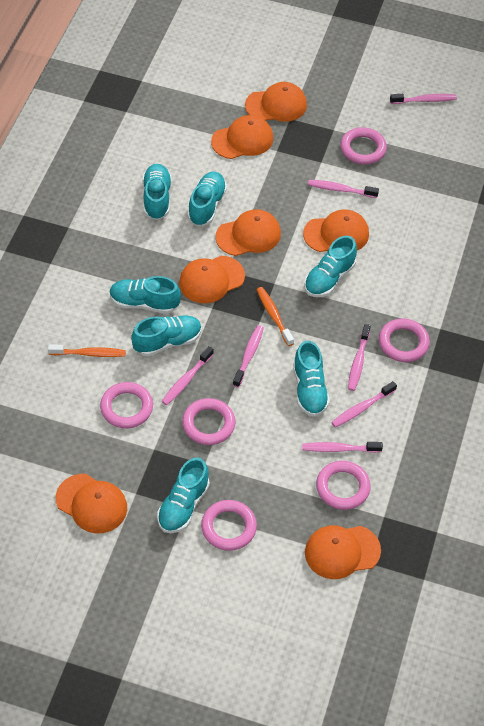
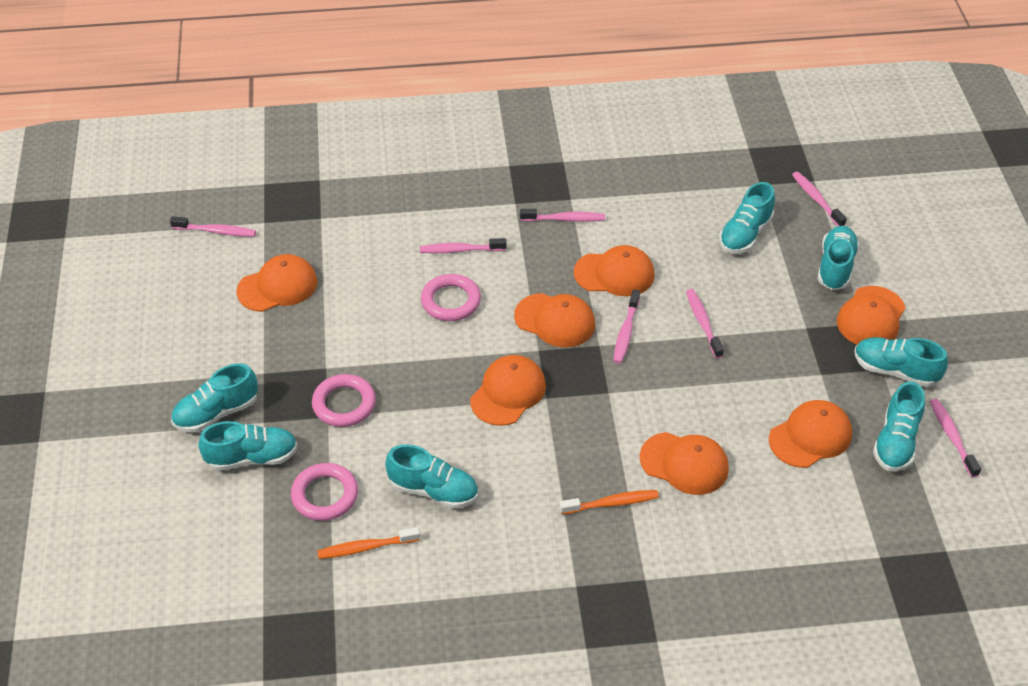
pink ring: 6 -> 3

